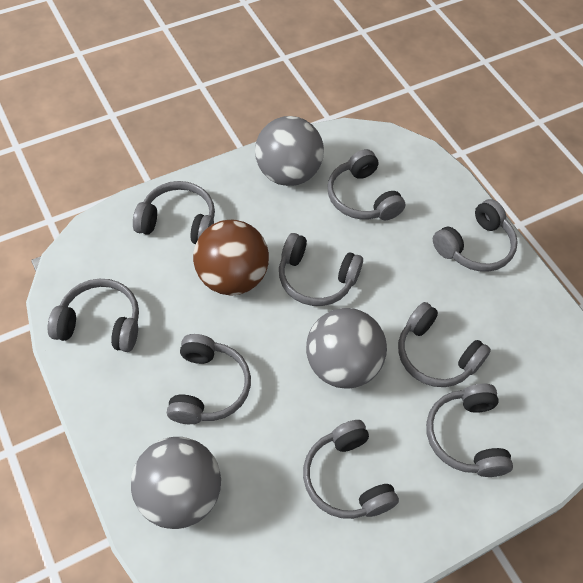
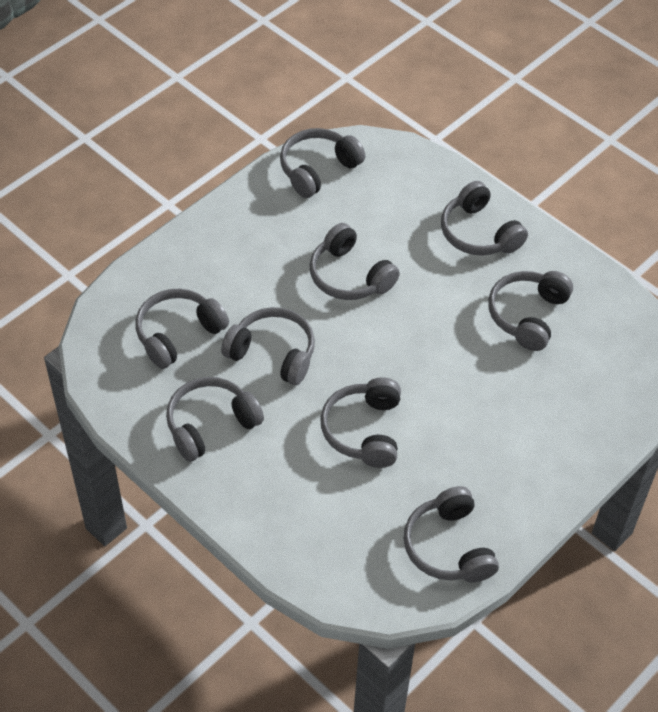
brown ball: 1 -> 0
grey ball: 3 -> 0

